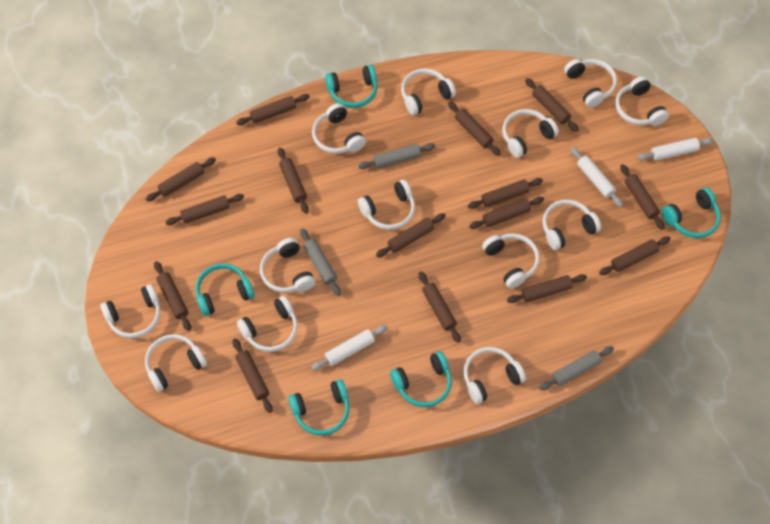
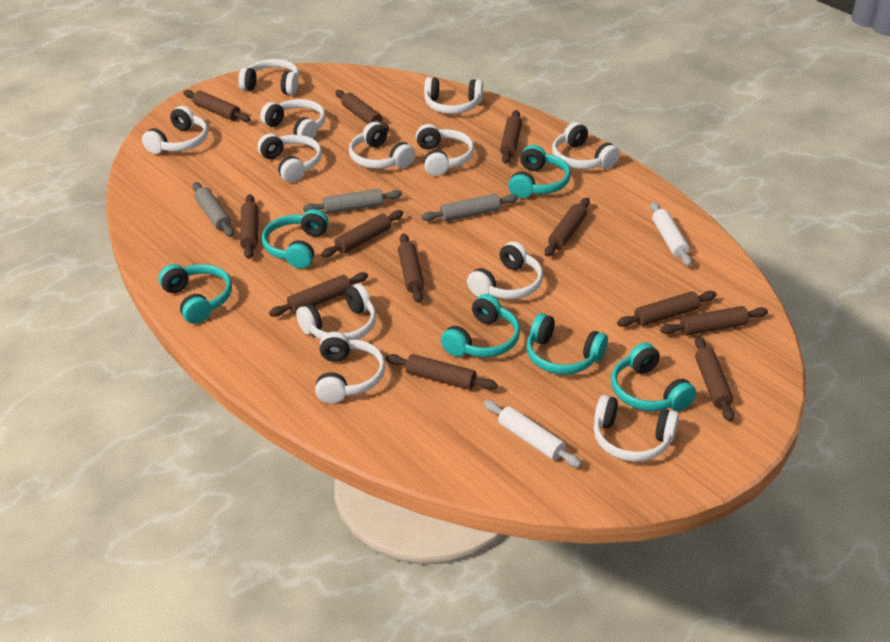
brown rolling pin: 15 -> 12
turquoise headphones: 5 -> 6
white headphones: 13 -> 12
white rolling pin: 3 -> 2

